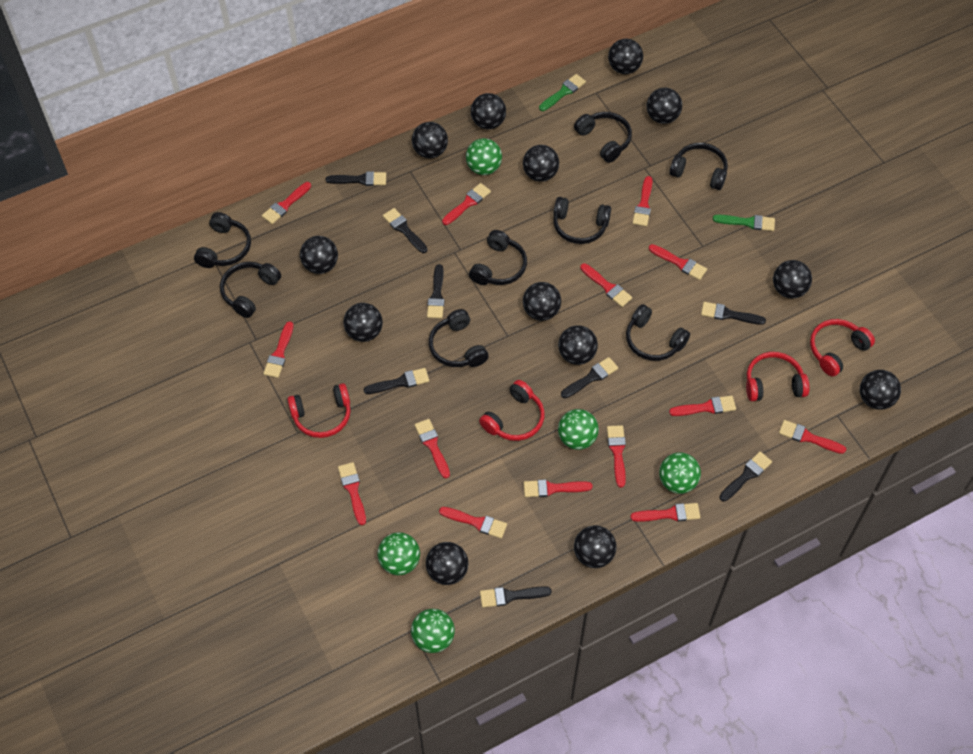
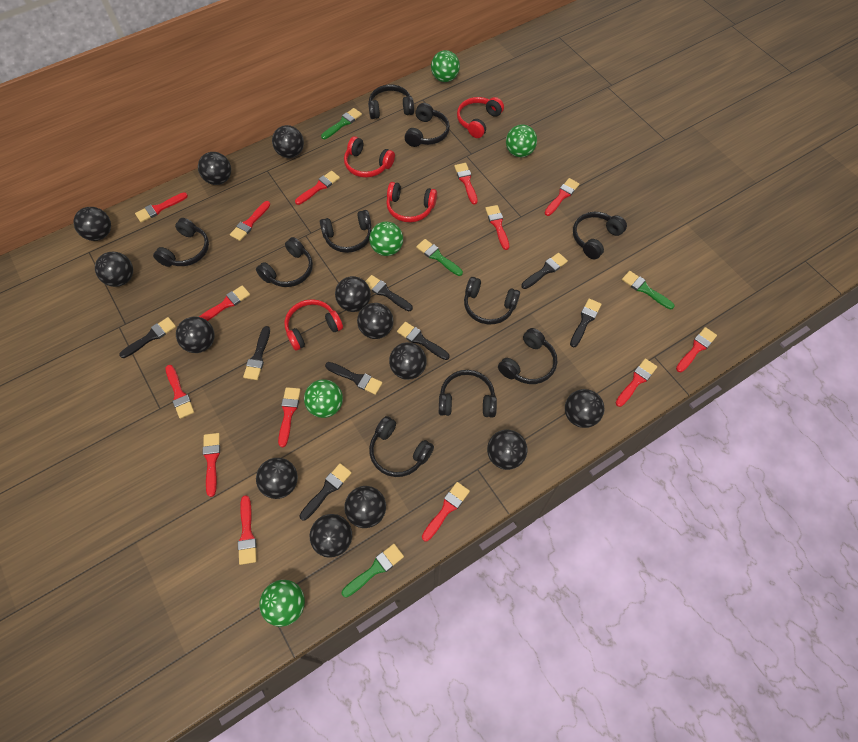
black headphones: 8 -> 10
green brush: 2 -> 4

